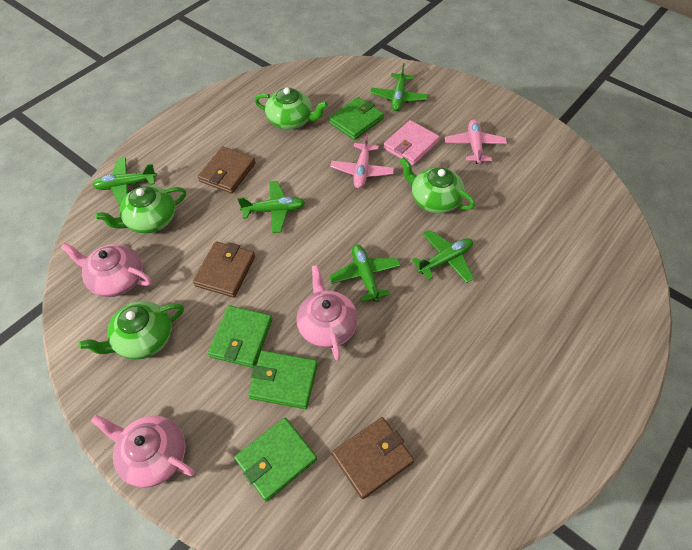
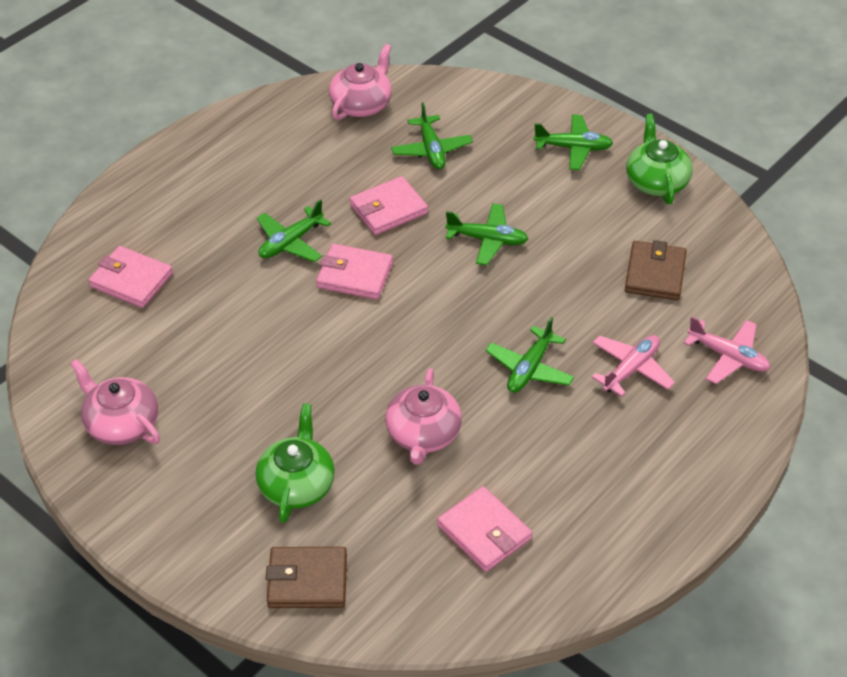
brown wallet: 3 -> 2
green teapot: 4 -> 2
green wallet: 4 -> 0
pink wallet: 1 -> 4

